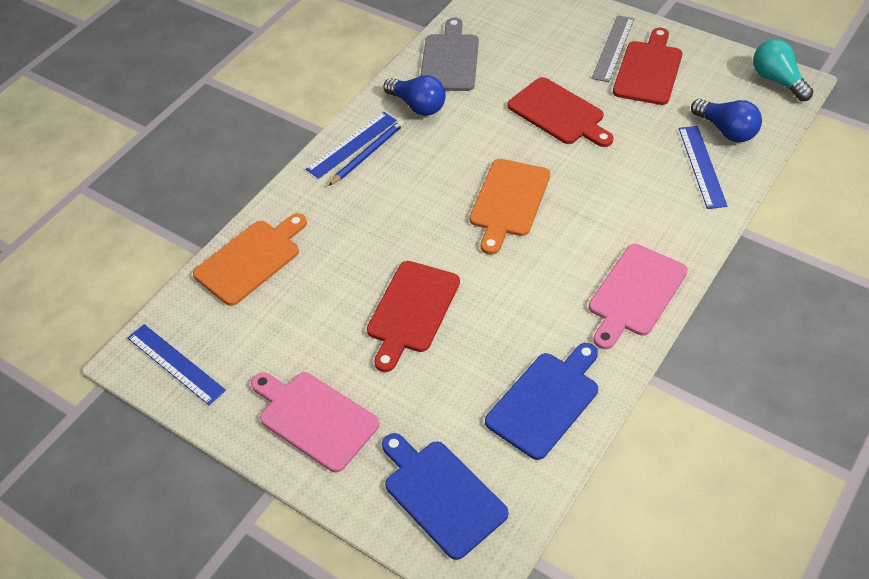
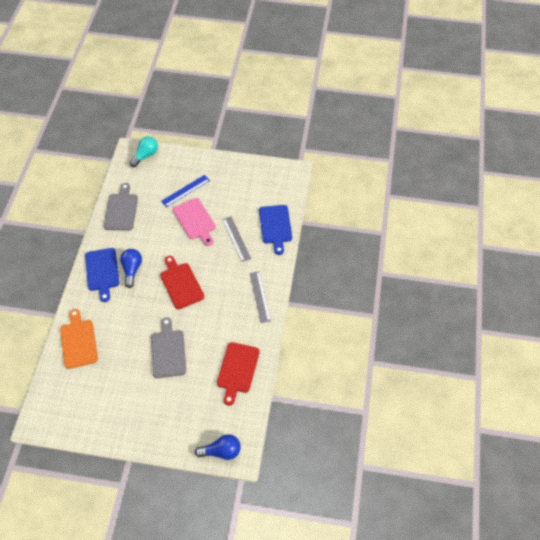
blue pencil: 1 -> 0
blue ruler: 3 -> 1
grey cutting board: 1 -> 2
grey ruler: 1 -> 2
orange cutting board: 2 -> 1
pink cutting board: 2 -> 1
red cutting board: 3 -> 2

